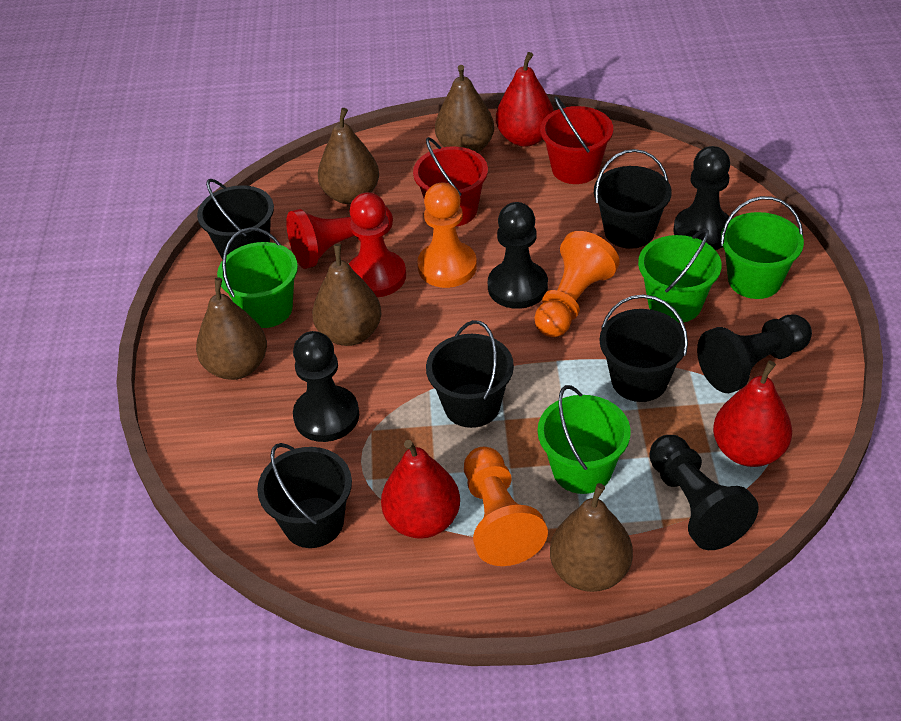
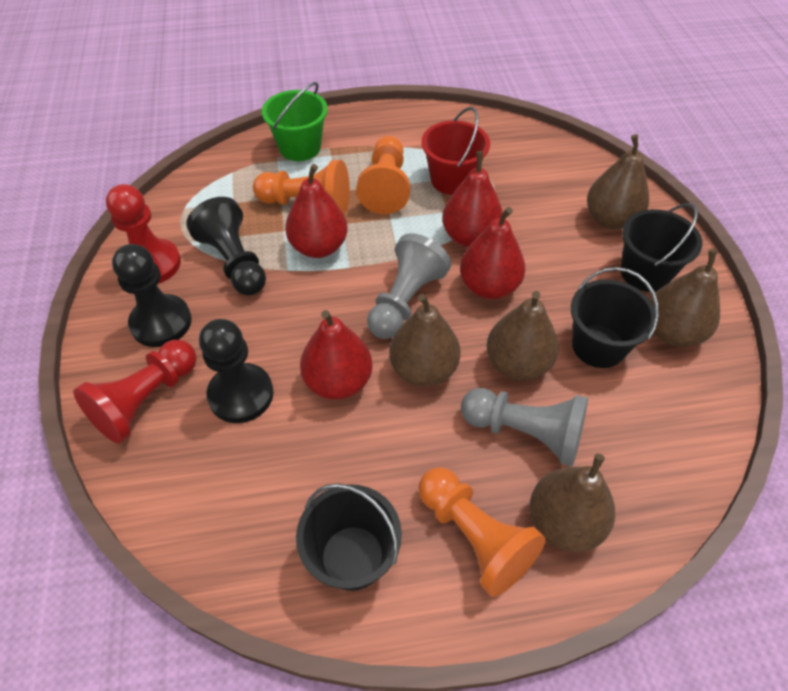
black bucket: 5 -> 3
black pawn: 5 -> 3
green bucket: 4 -> 1
grey pawn: 0 -> 2
red bucket: 2 -> 1
red pear: 3 -> 4

